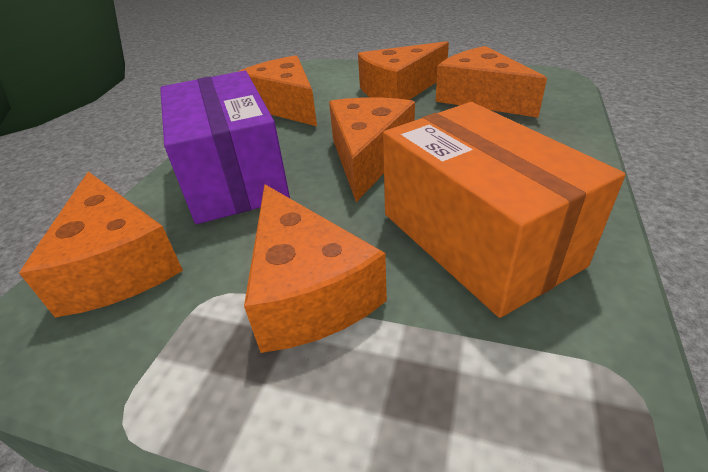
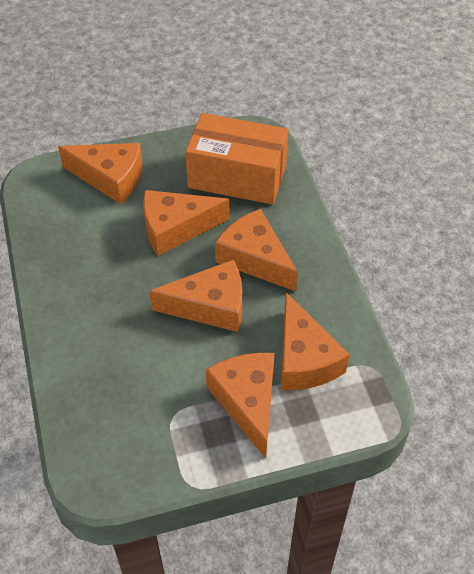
purple box: 1 -> 0

